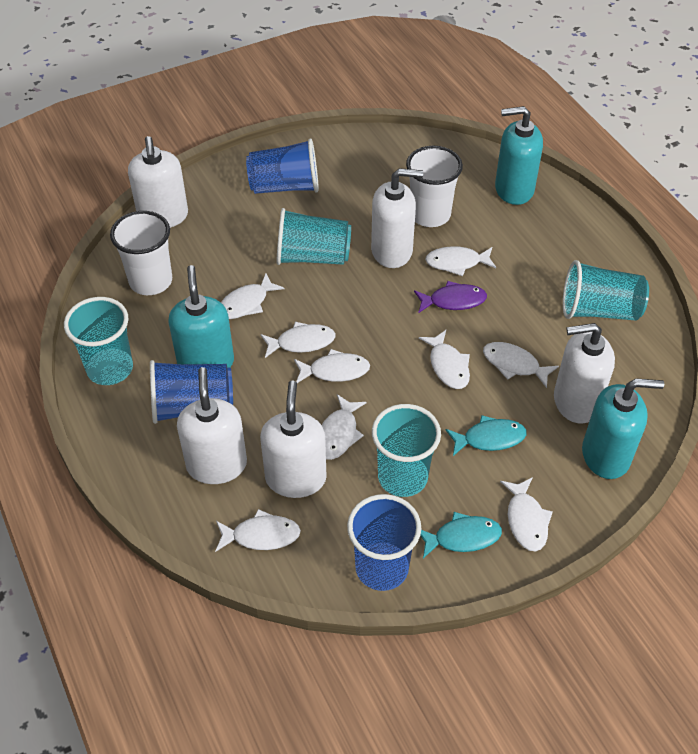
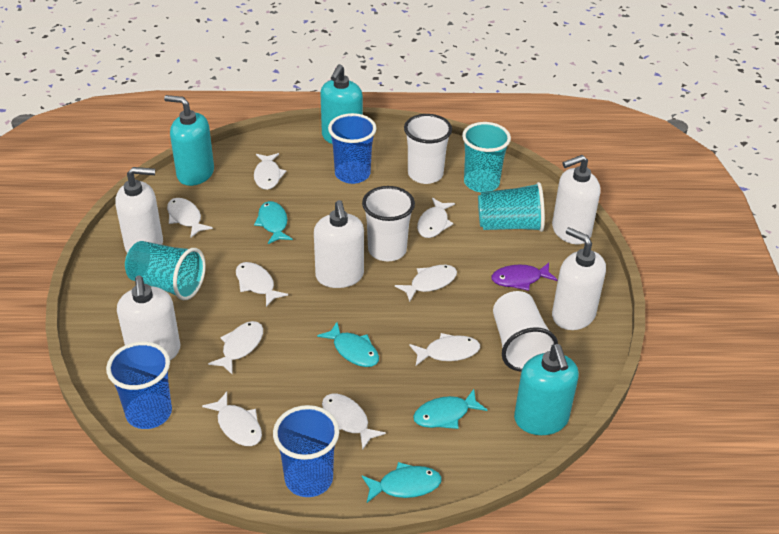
turquoise cup: 4 -> 3
turquoise fish: 2 -> 4
white cup: 2 -> 3

